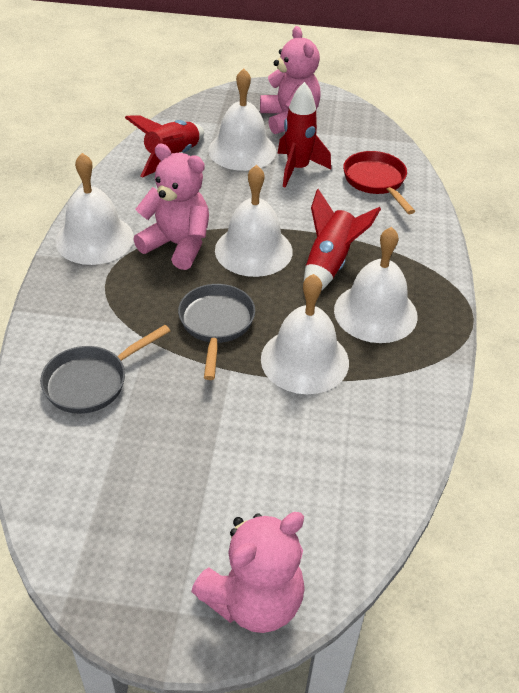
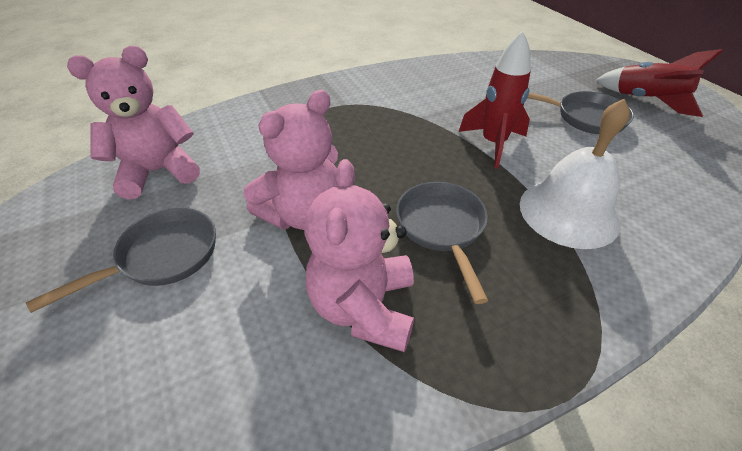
grey pan: 2 -> 3
red pan: 1 -> 0
red rocket: 3 -> 2
white bell: 5 -> 1

